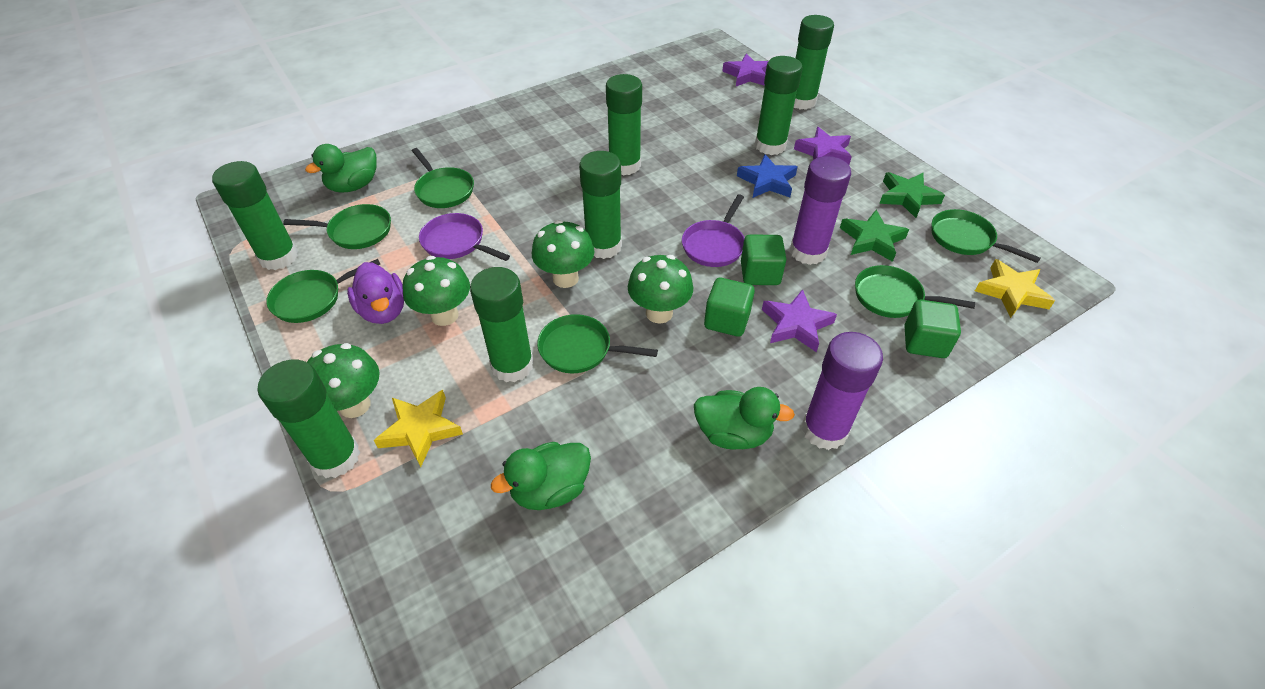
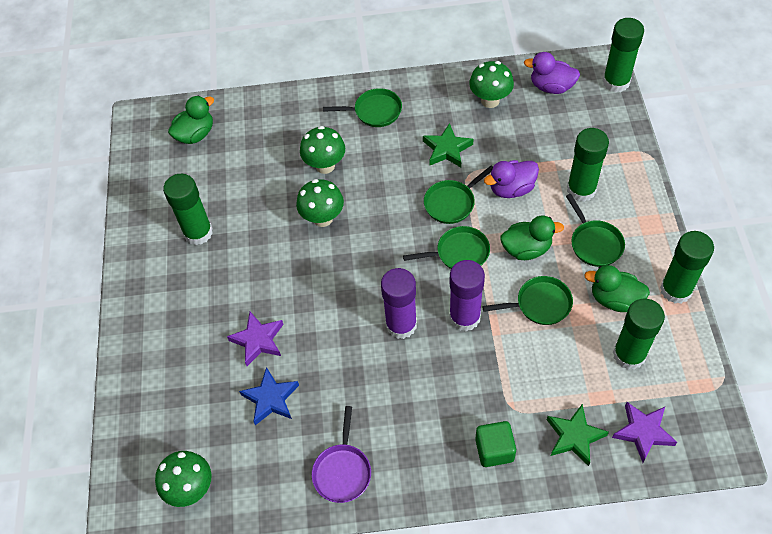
green cube: 3 -> 1
green glue stick: 7 -> 5
green pan: 6 -> 5
purple duck: 1 -> 2
purple pan: 2 -> 1
purple star: 3 -> 2
yellow star: 2 -> 0

